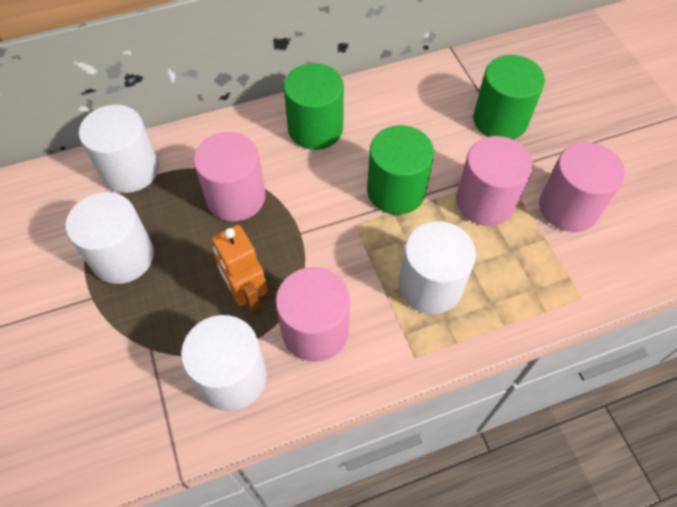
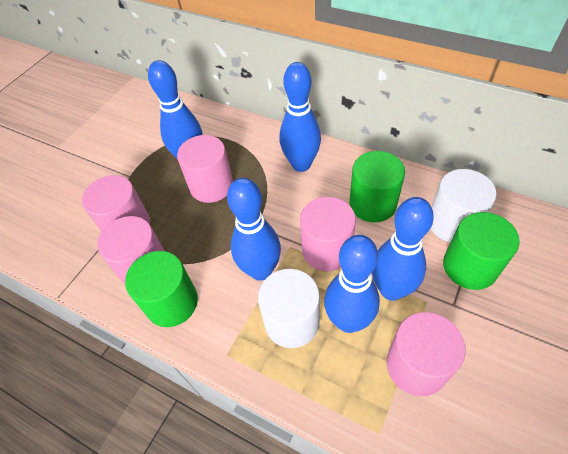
blue bowling pin: 0 -> 5
orange robot: 1 -> 0
pink cylinder: 4 -> 5
white cylinder: 4 -> 2

